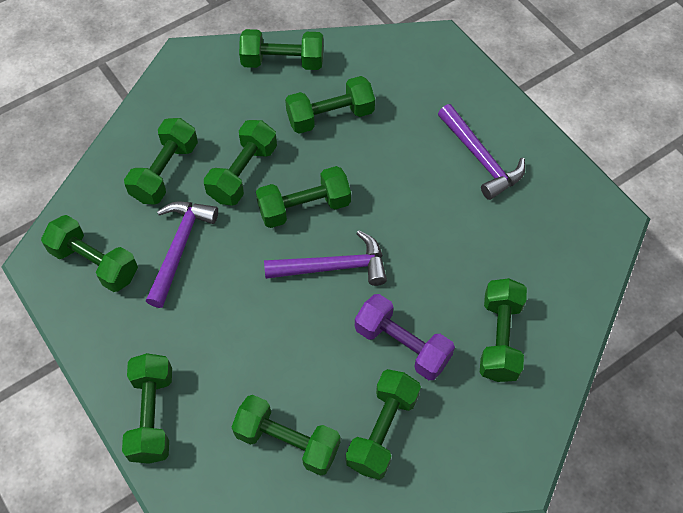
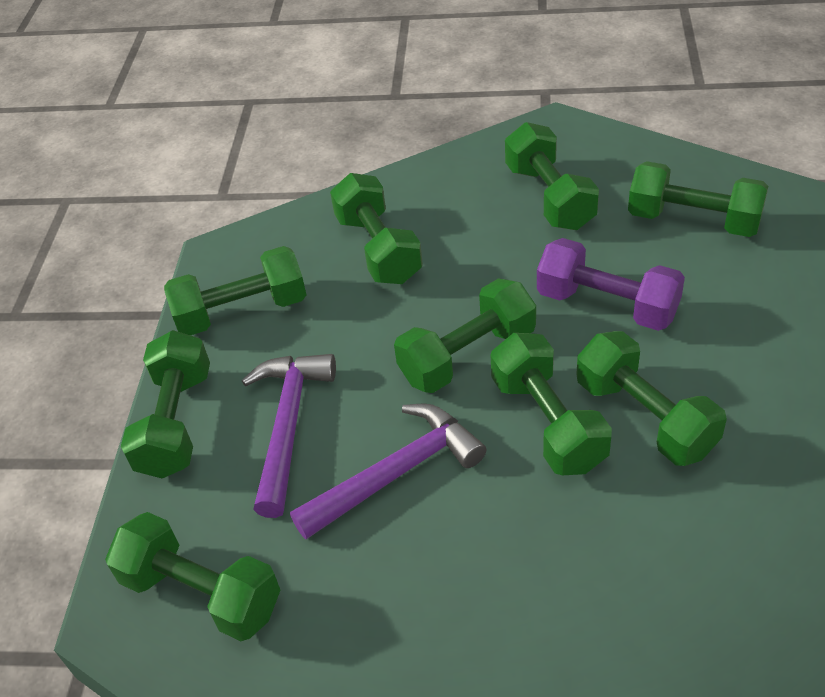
green dumbbell: 10 -> 9
purple hammer: 3 -> 2

